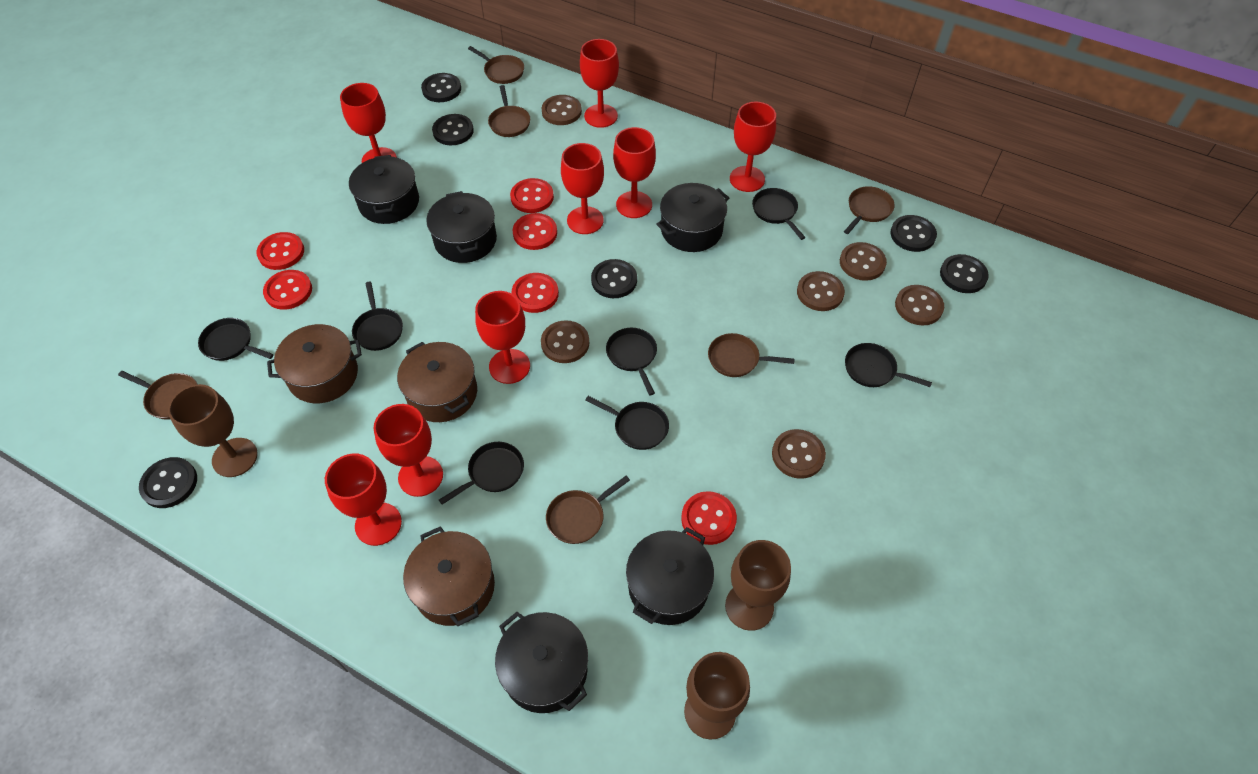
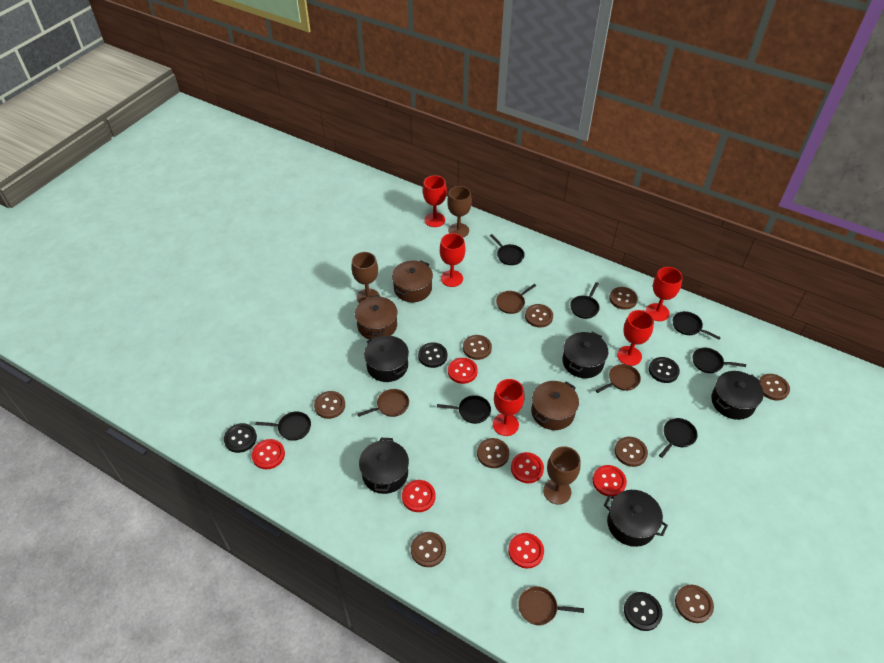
black button: 6 -> 4
brown button: 6 -> 9
brown pan: 6 -> 4
red goblet: 8 -> 5

